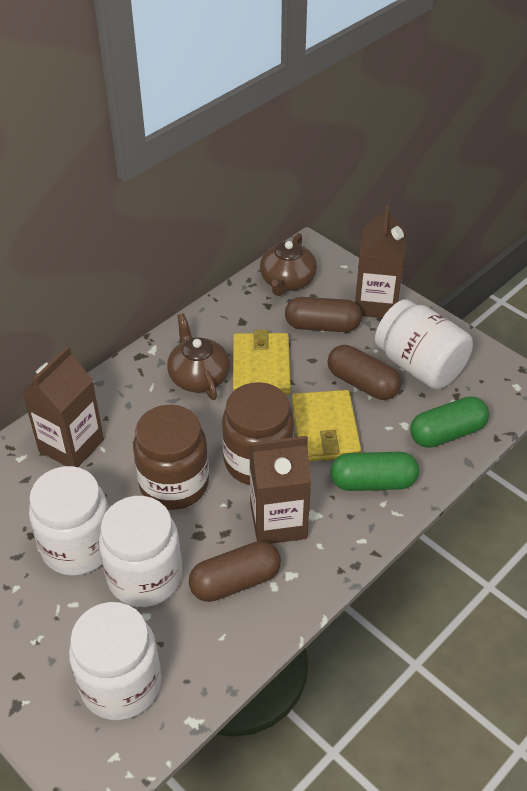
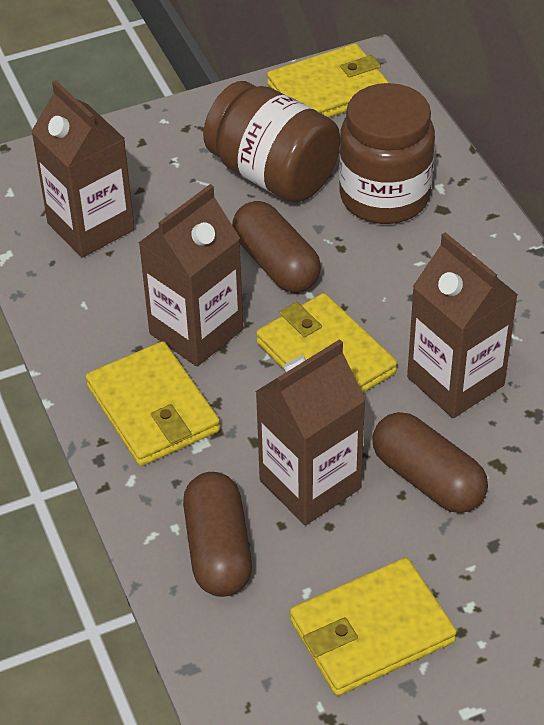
brown carton: 3 -> 4
brown teapot: 2 -> 0
green capsule: 2 -> 0
white jar: 4 -> 0
yellow wallet: 2 -> 4

